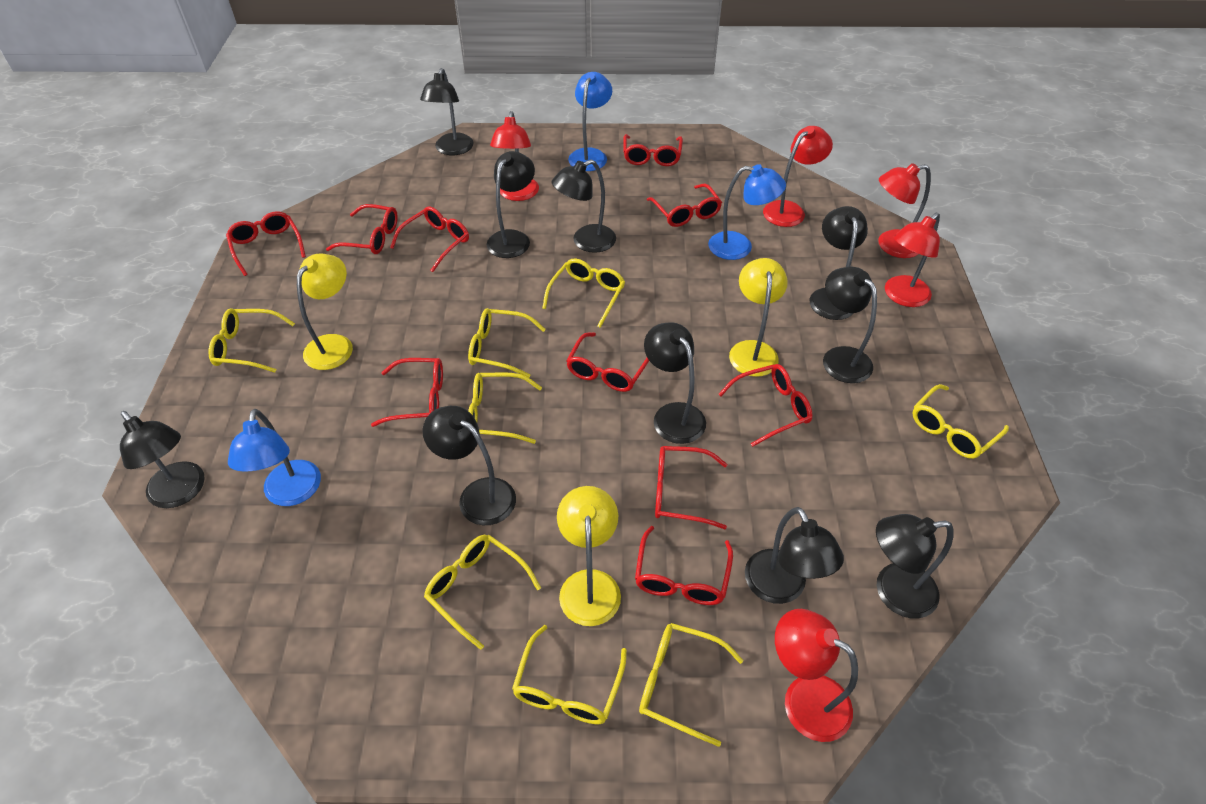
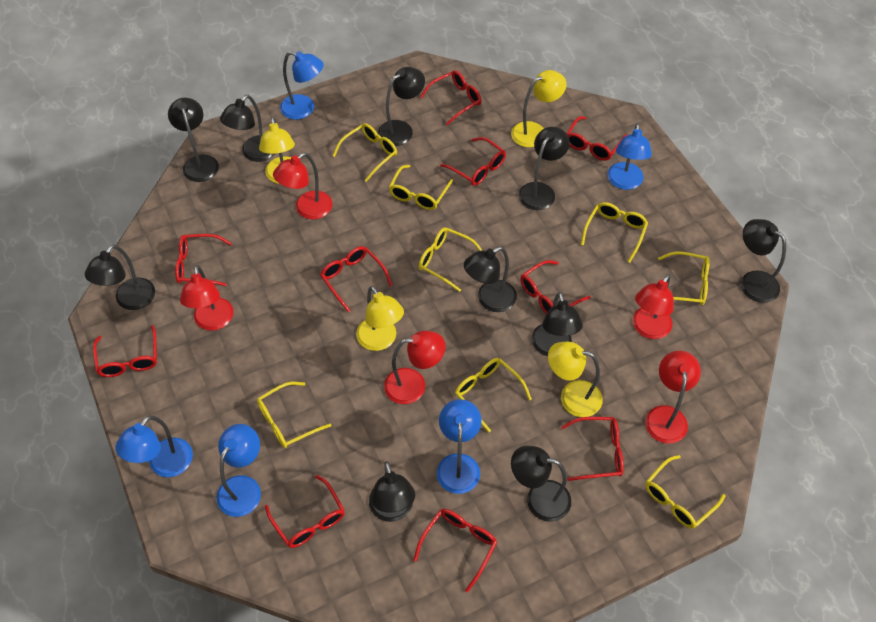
blue lamp: 3 -> 5
yellow lamp: 3 -> 4

